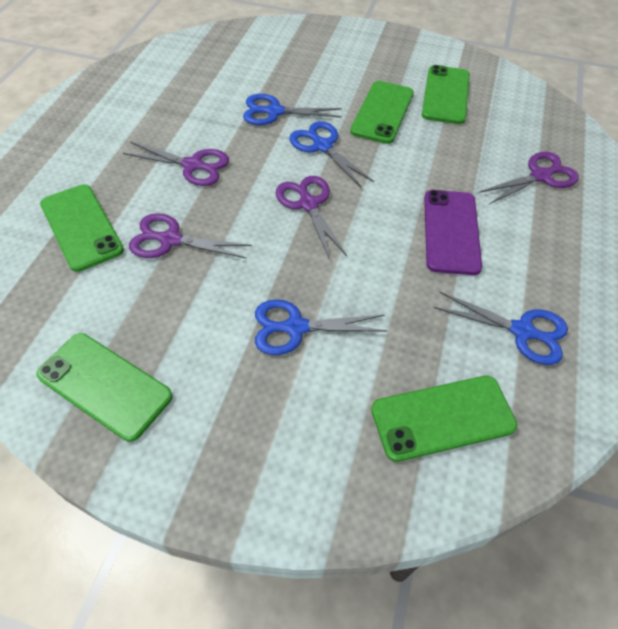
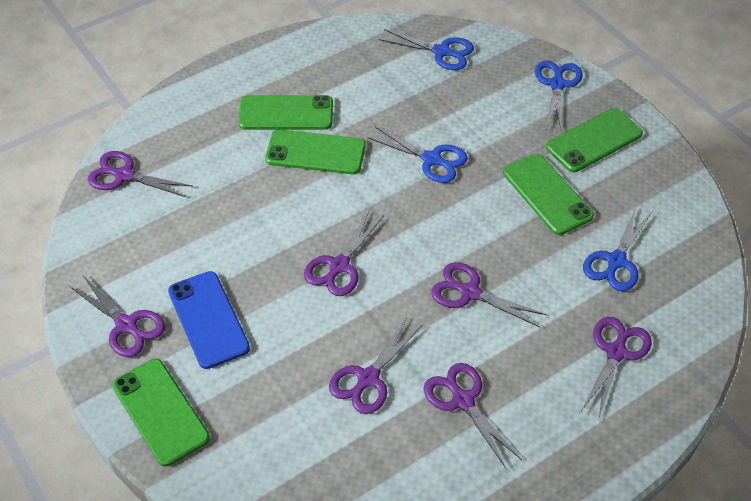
blue phone: 0 -> 1
purple phone: 1 -> 0
purple scissors: 4 -> 7

